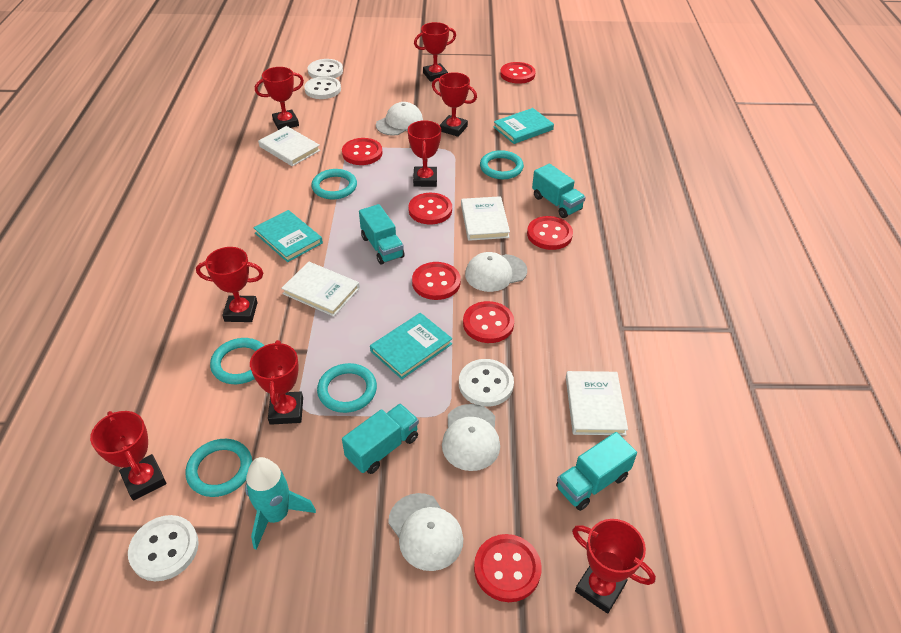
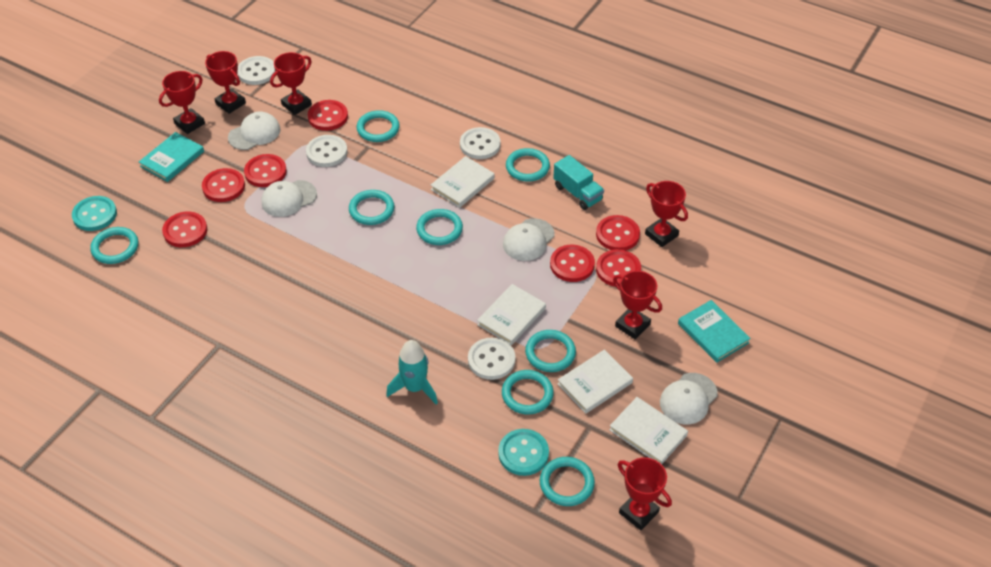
red trophy: 8 -> 6
turquoise book: 3 -> 2
turquoise button: 0 -> 2
turquoise ring: 5 -> 8
turquoise truck: 4 -> 1

